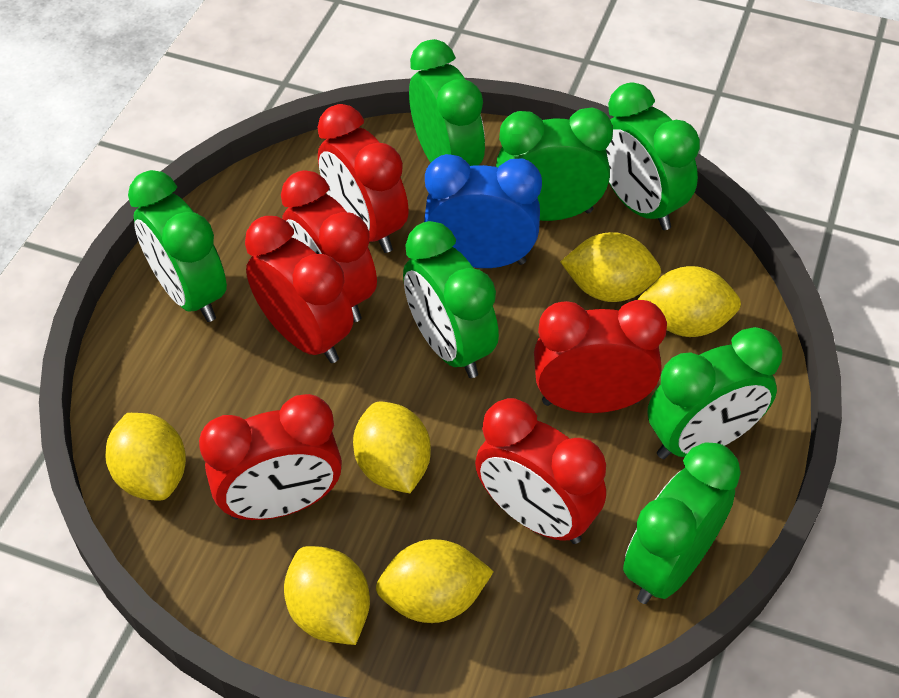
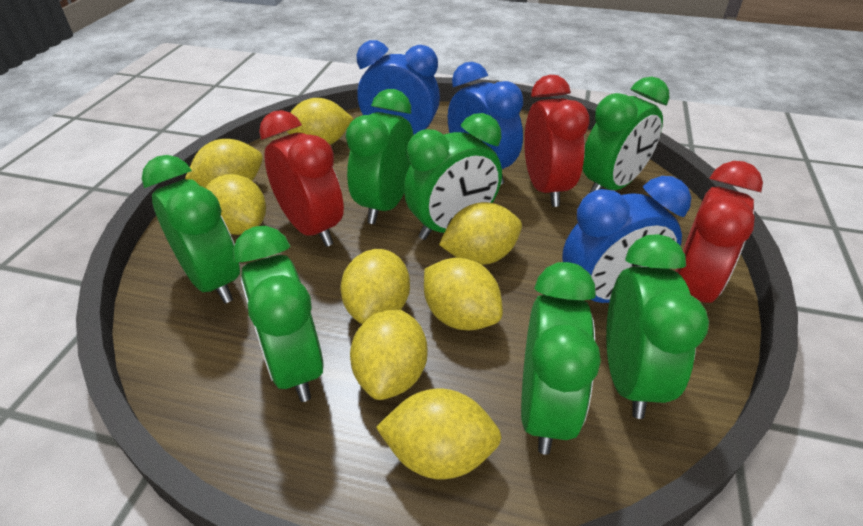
blue clock: 1 -> 3
red clock: 6 -> 3
yellow lemon: 6 -> 8

